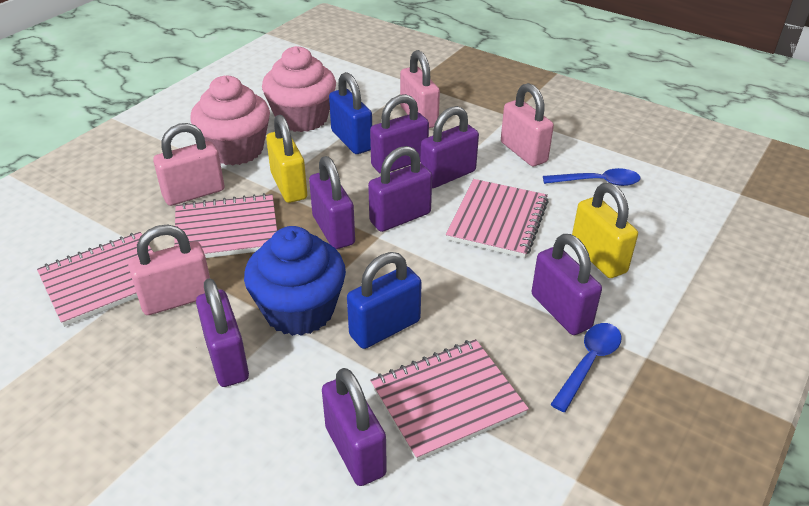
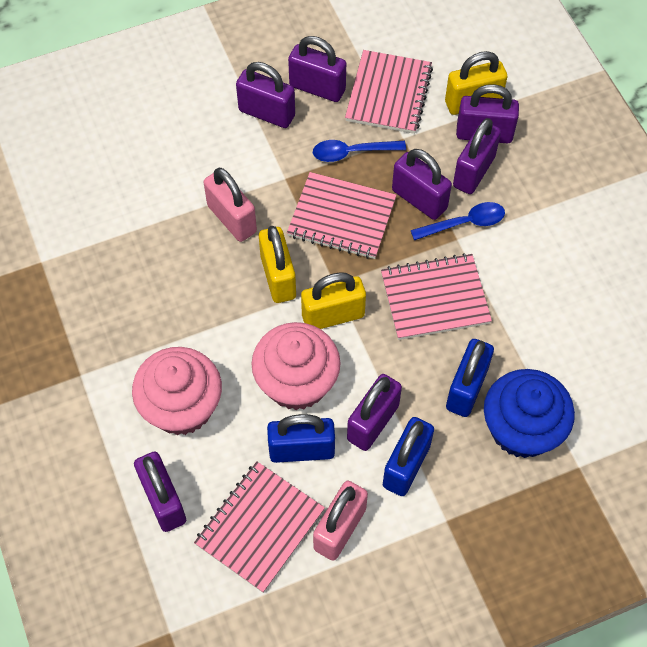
blue padlock: 2 -> 3
pink padlock: 4 -> 2
yellow padlock: 2 -> 3

